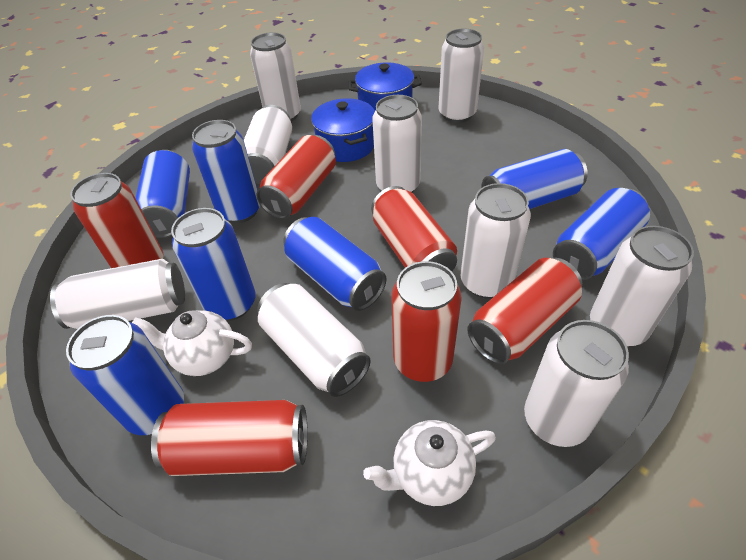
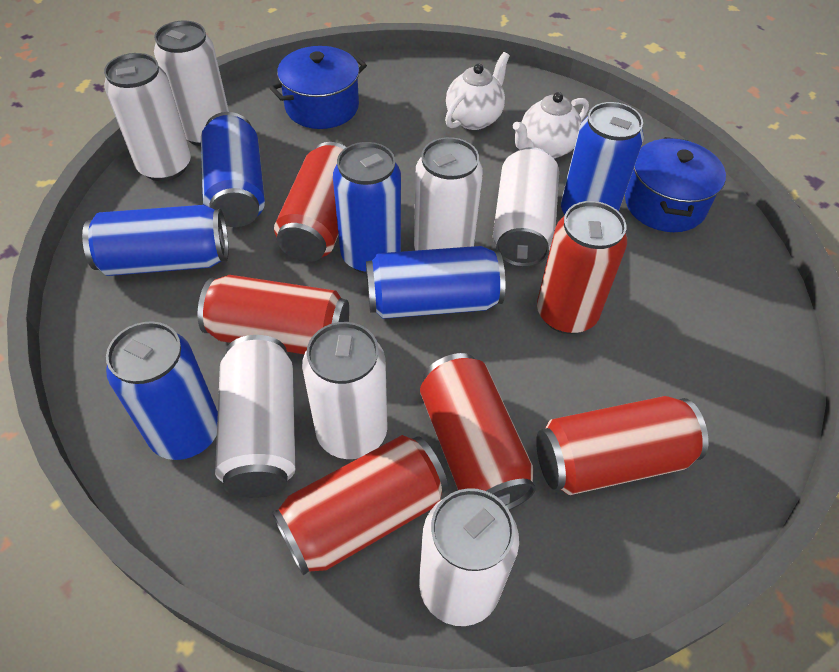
blue can: 7 -> 6
white can: 9 -> 7

